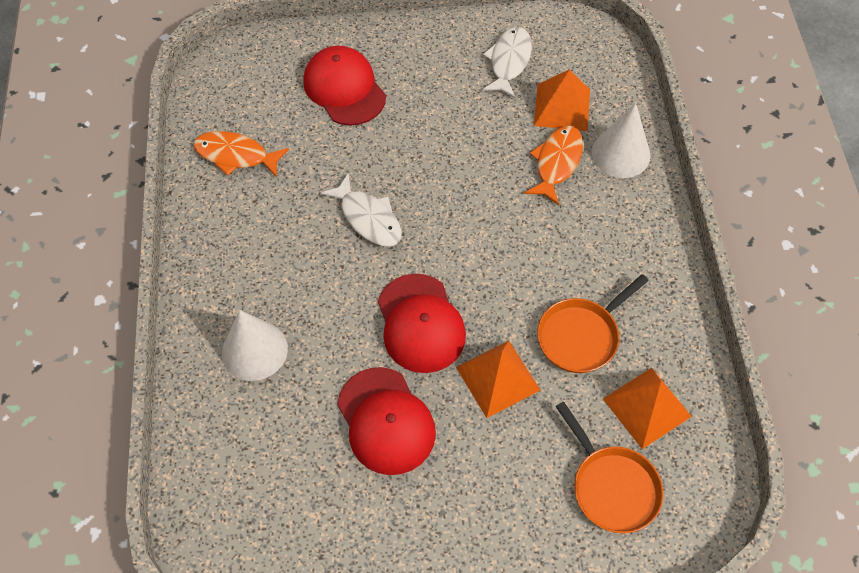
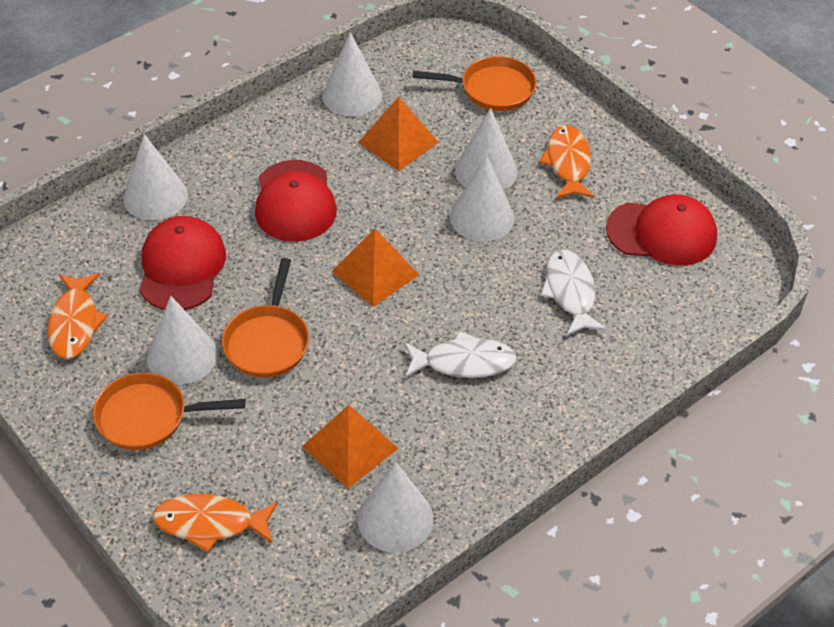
orange fish: 2 -> 3
orange pan: 2 -> 3
white cone: 2 -> 6

